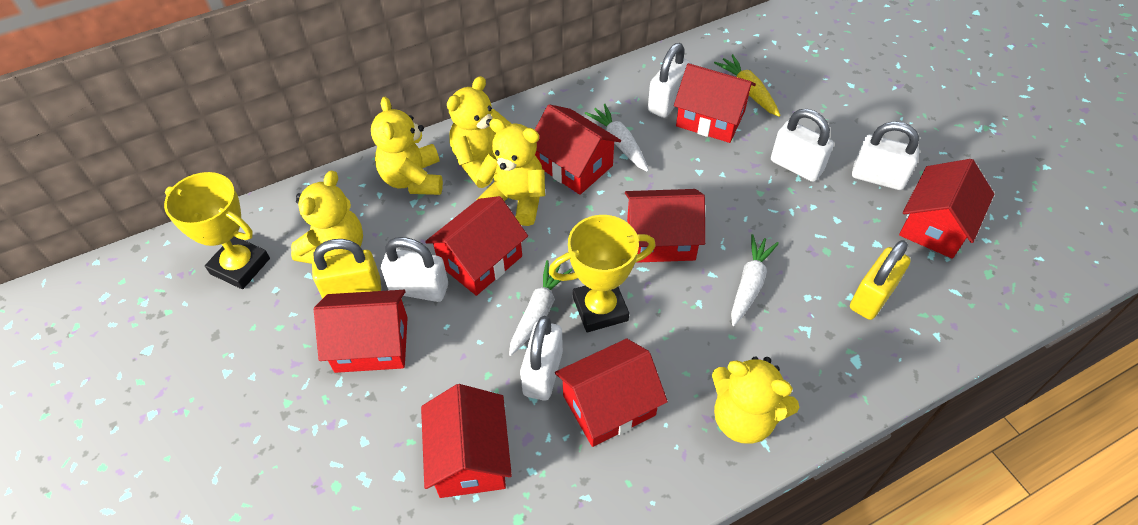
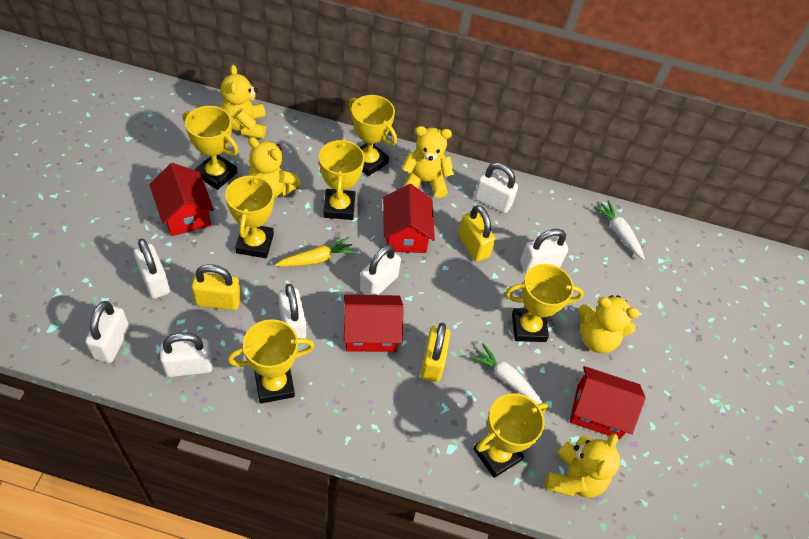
red house: 8 -> 4
white carrot: 3 -> 2
white padlock: 5 -> 7
yellow padlock: 2 -> 3
yellow trophy: 2 -> 7

